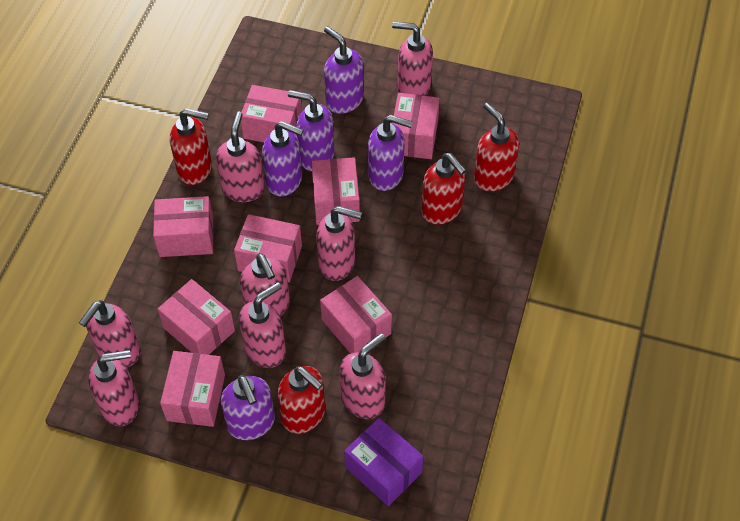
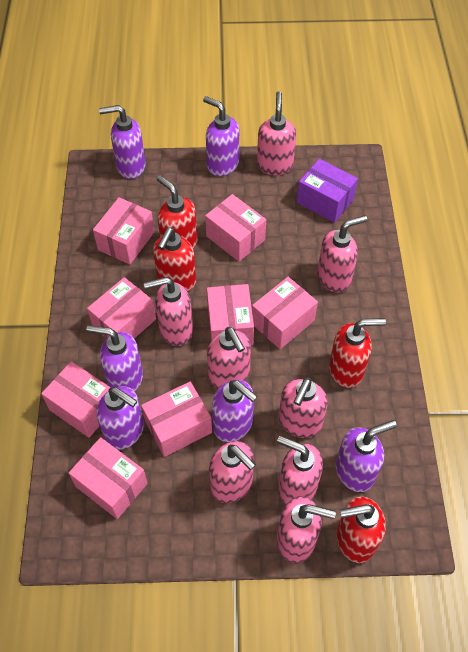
purple soap dispenser: 5 -> 6

